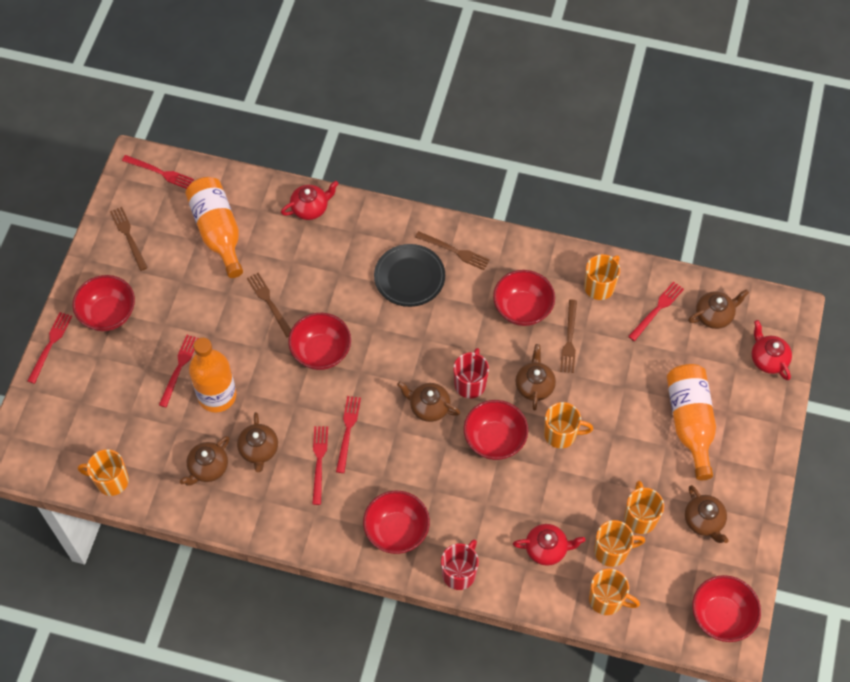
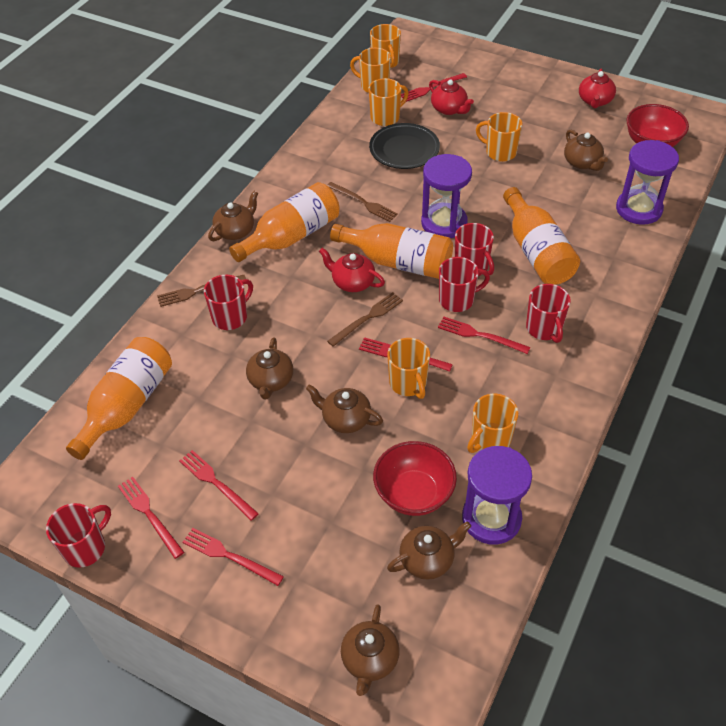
brown fork: 4 -> 3
orange bottle: 3 -> 4
purple hourglass: 0 -> 3
red bowl: 6 -> 2
red mug: 2 -> 5

